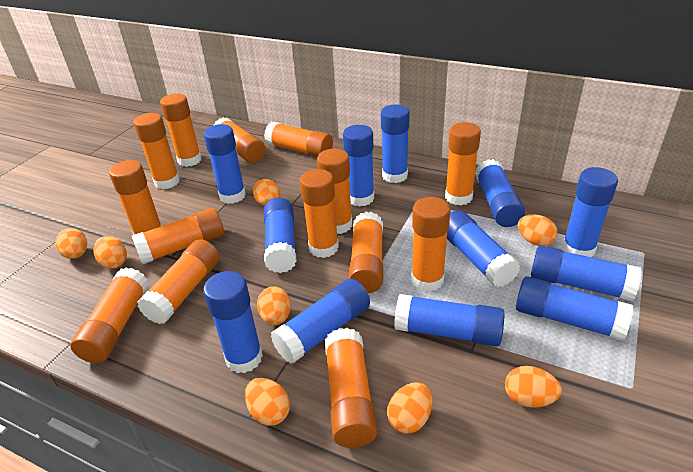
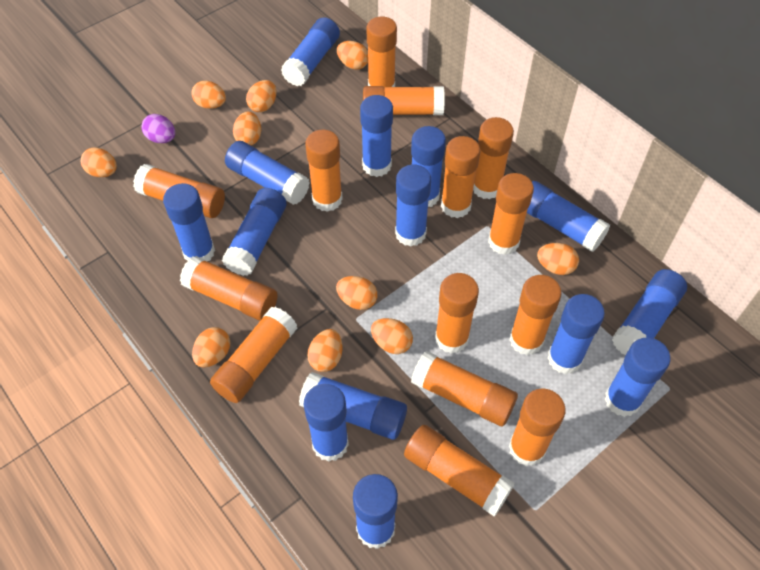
blue glue stick: 12 -> 14
orange egg: 8 -> 10
purple egg: 0 -> 1

